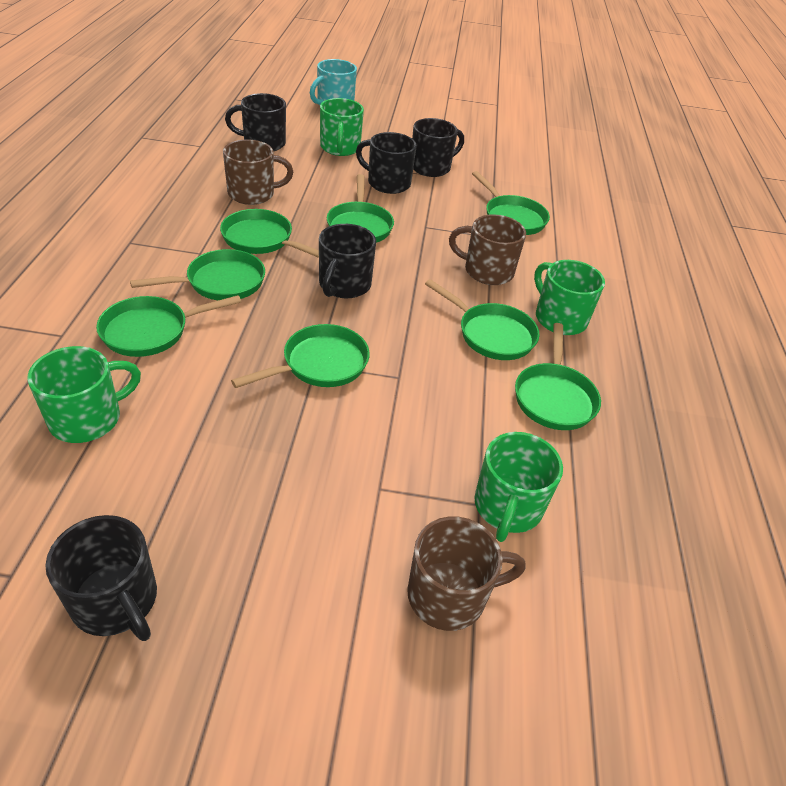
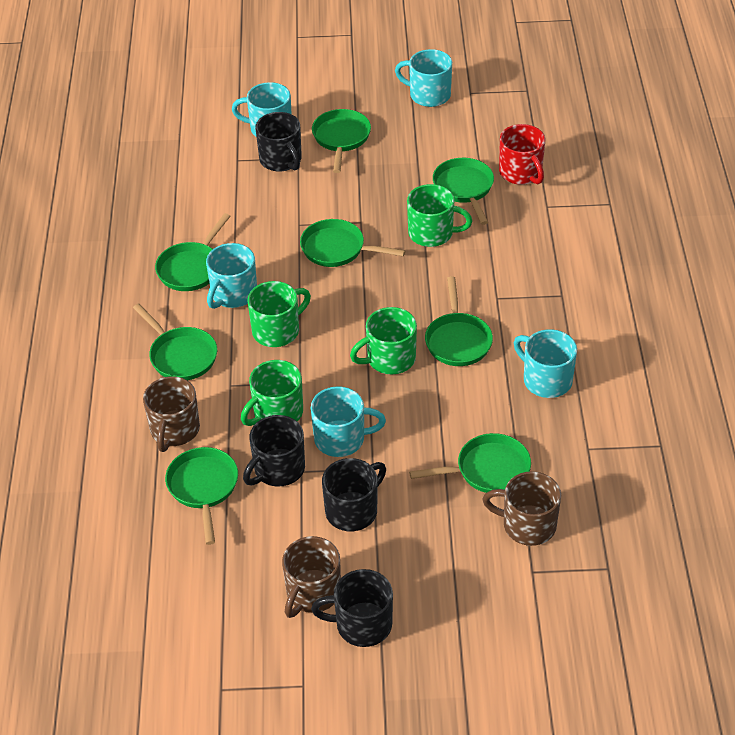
black mug: 5 -> 4
red mug: 0 -> 1
turquoise mug: 1 -> 5

